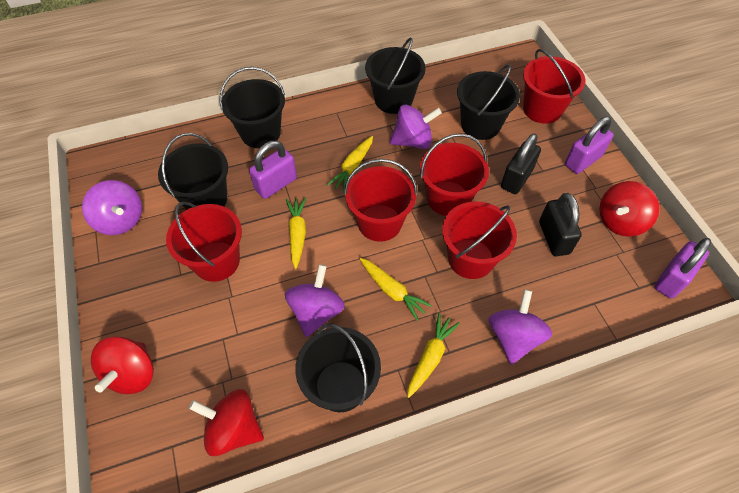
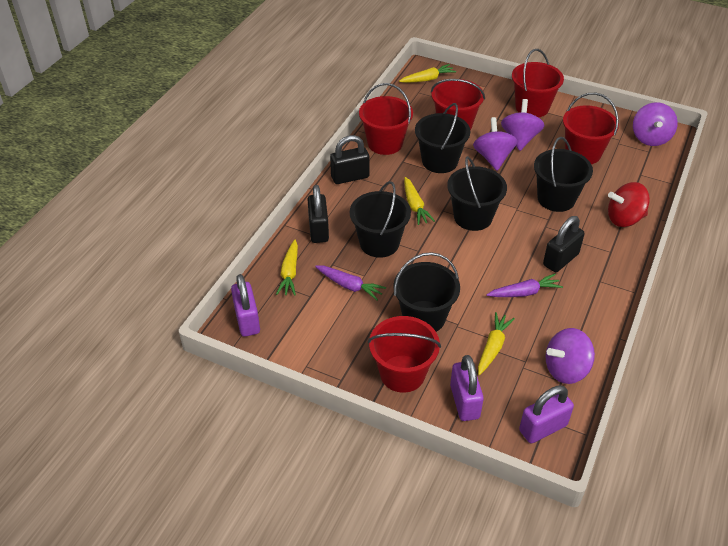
black padlock: 2 -> 3
purple carrot: 0 -> 2
red spinning top: 3 -> 1

